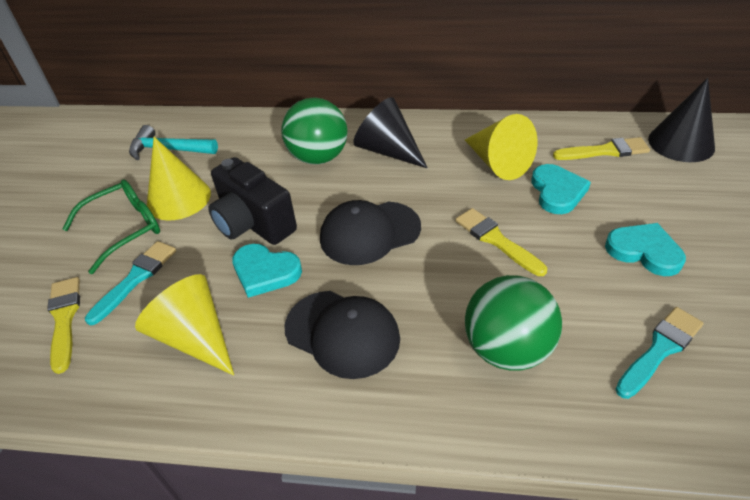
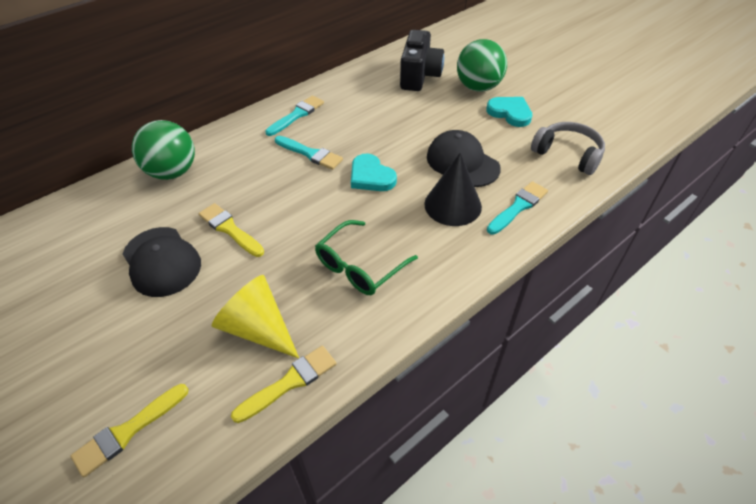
black cone: 2 -> 1
grey headphones: 0 -> 1
turquoise brush: 2 -> 3
turquoise hammer: 1 -> 0
turquoise heart: 3 -> 2
yellow cone: 3 -> 1

